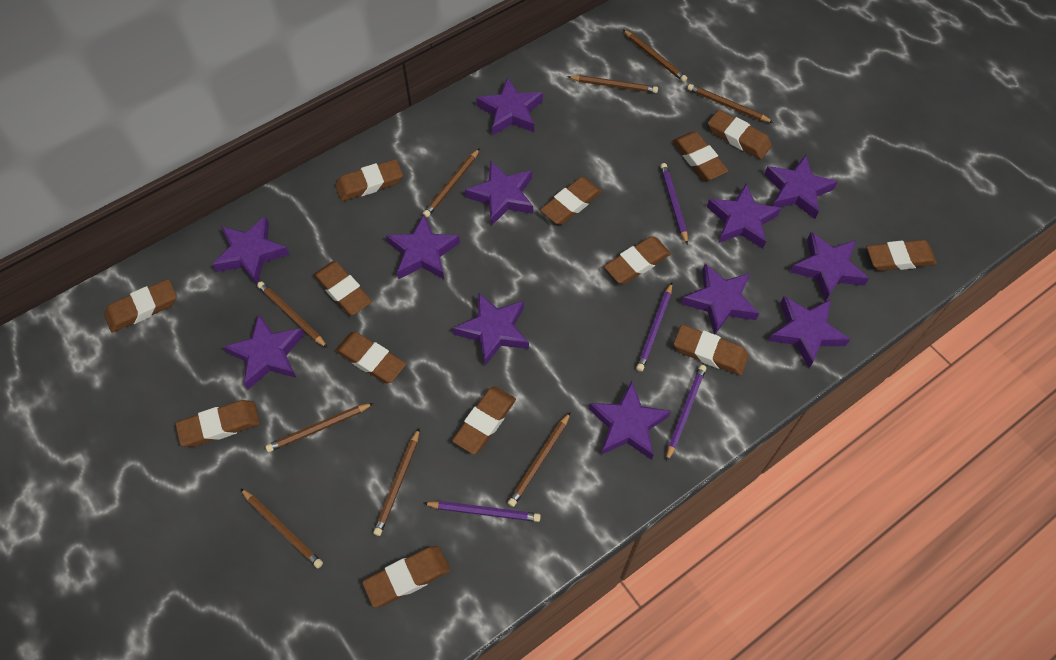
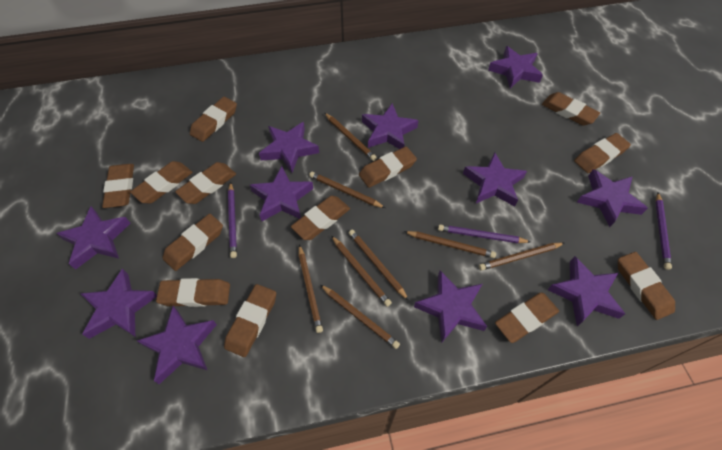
brown pencil: 9 -> 8
purple pencil: 4 -> 3
purple star: 12 -> 11

